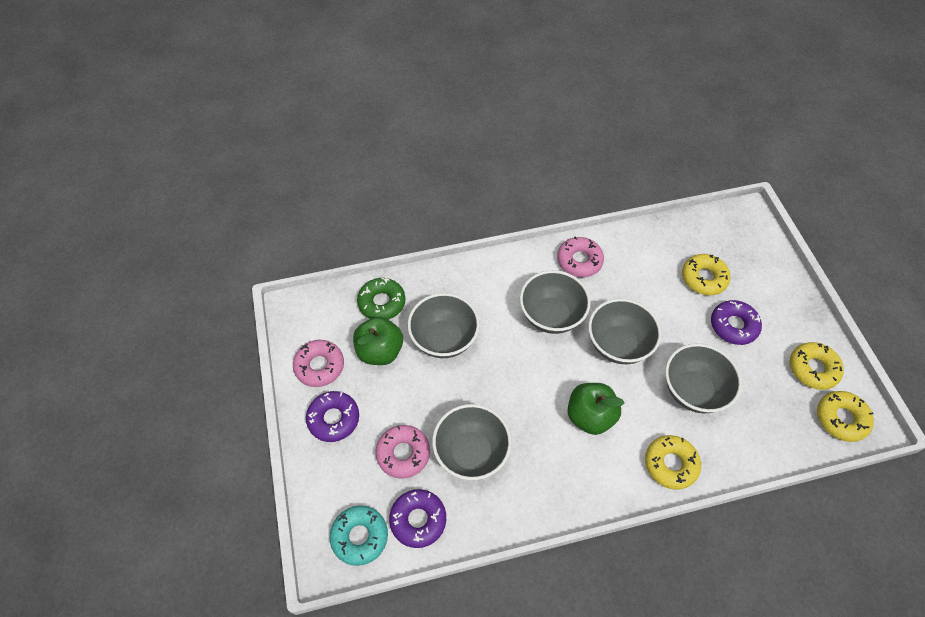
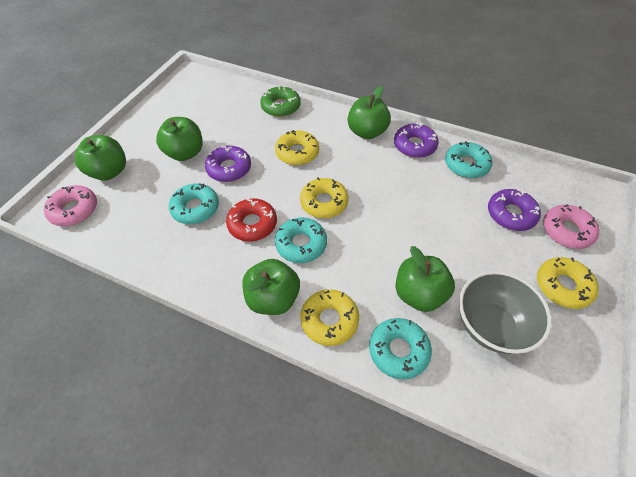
green apple: 2 -> 5
grey bowl: 5 -> 1
pink donut: 3 -> 2
red donut: 0 -> 1
turquoise donut: 1 -> 4

